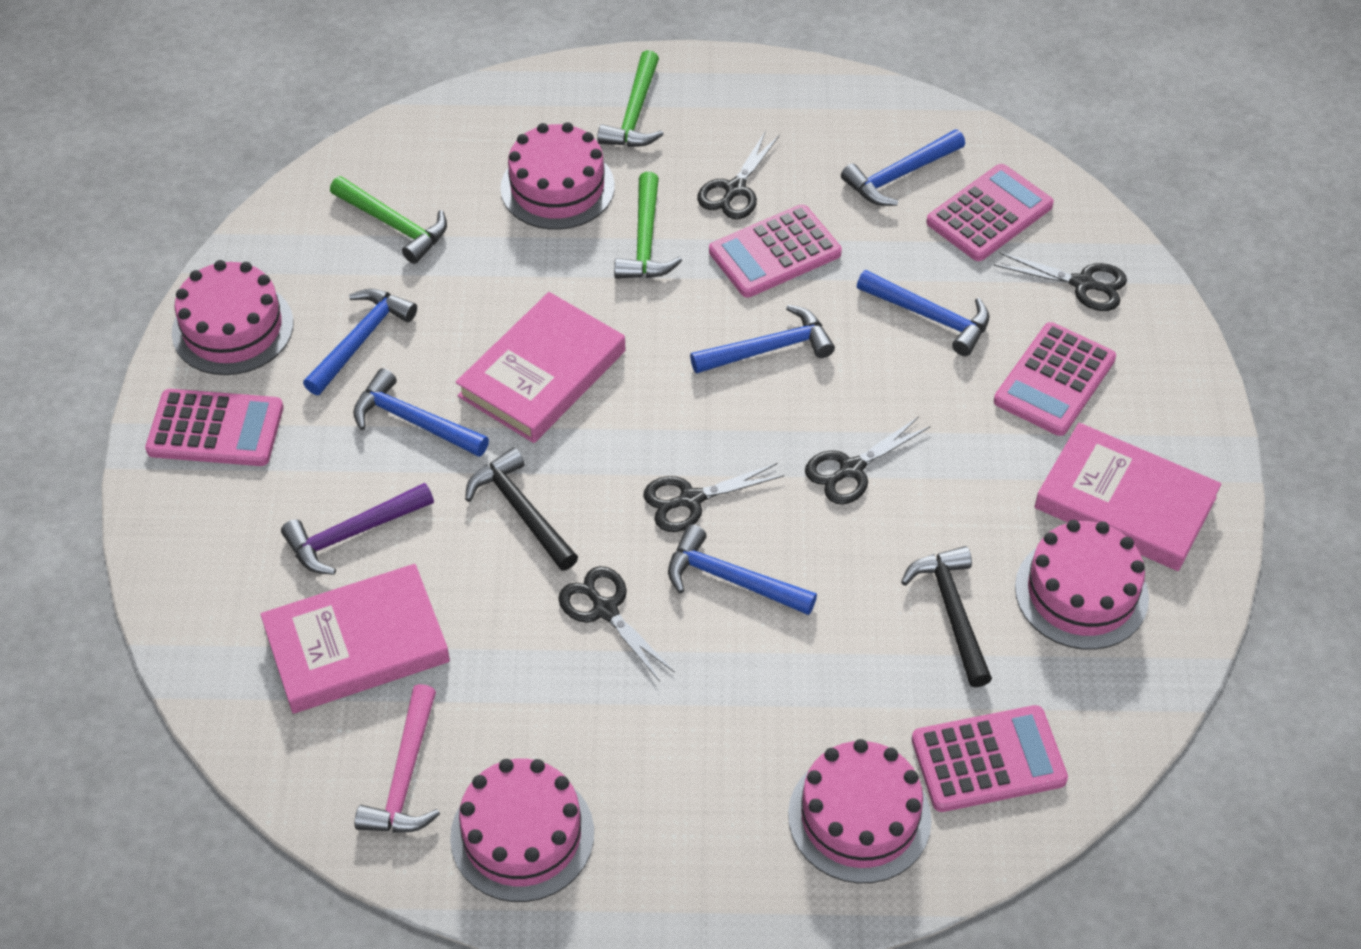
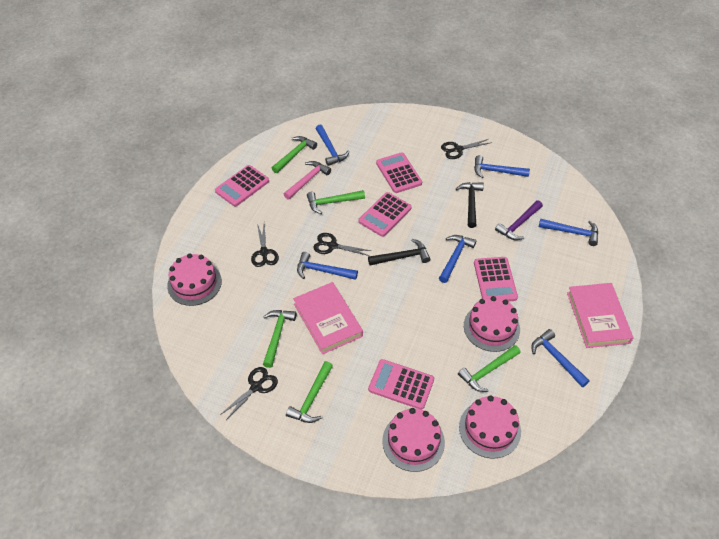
black scissors: 5 -> 4
green hammer: 3 -> 5
pink book: 3 -> 2
pink cake: 5 -> 4

